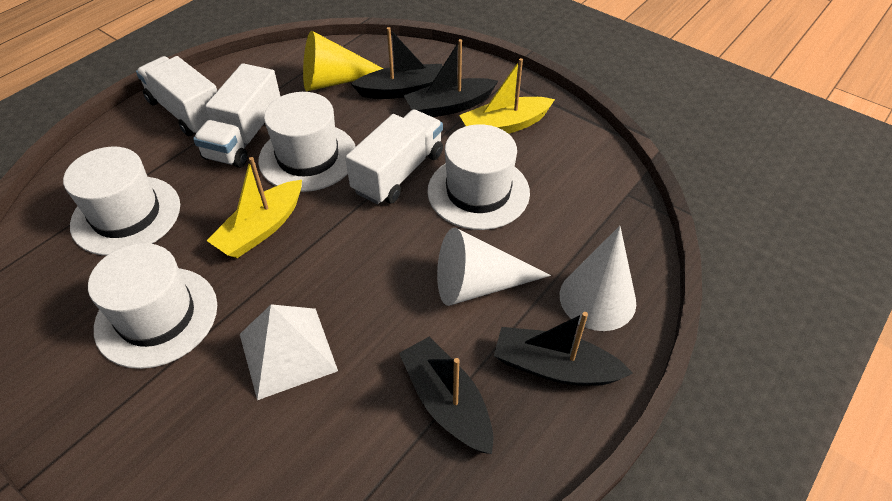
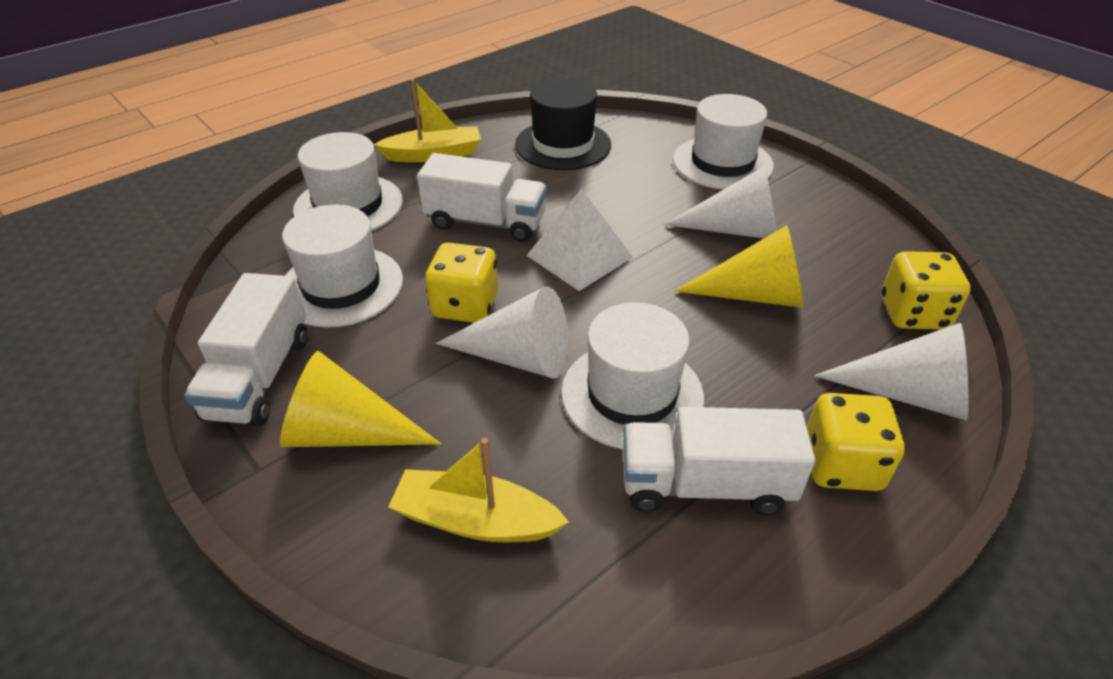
black boat: 4 -> 0
black hat: 0 -> 1
white cone: 2 -> 3
yellow cone: 1 -> 2
yellow dice: 0 -> 3

